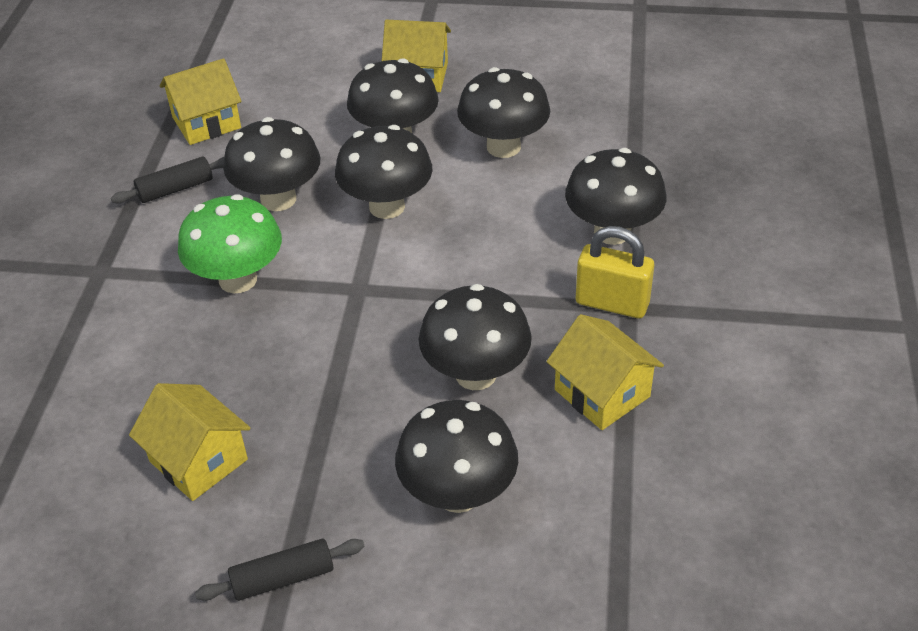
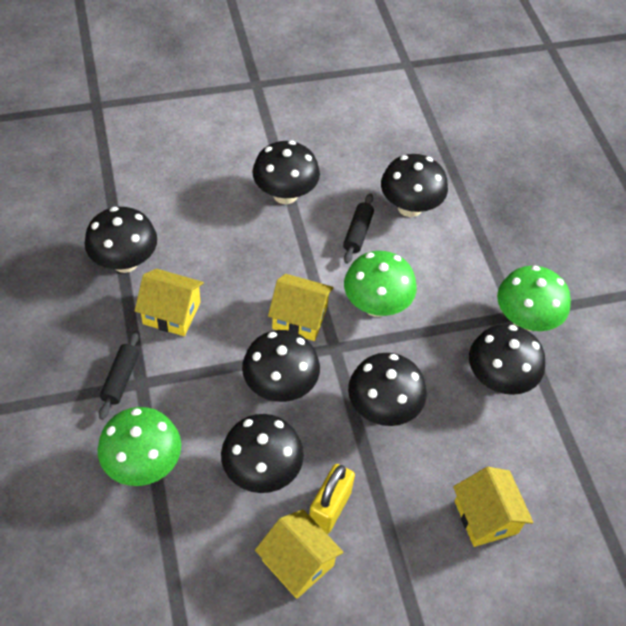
green mushroom: 1 -> 3

